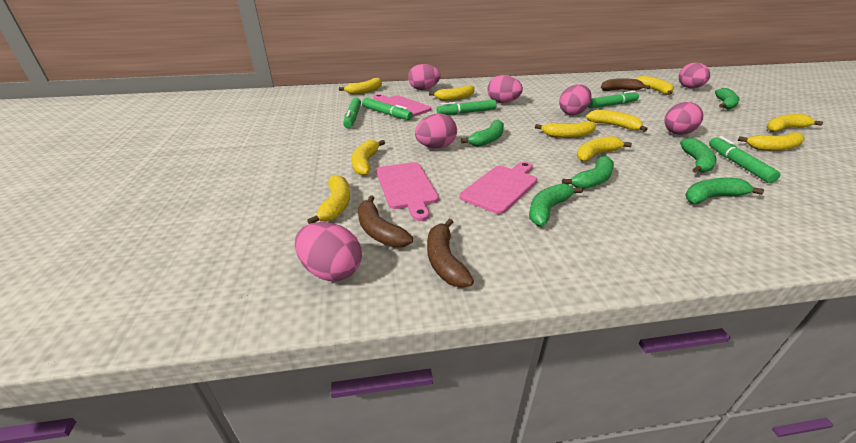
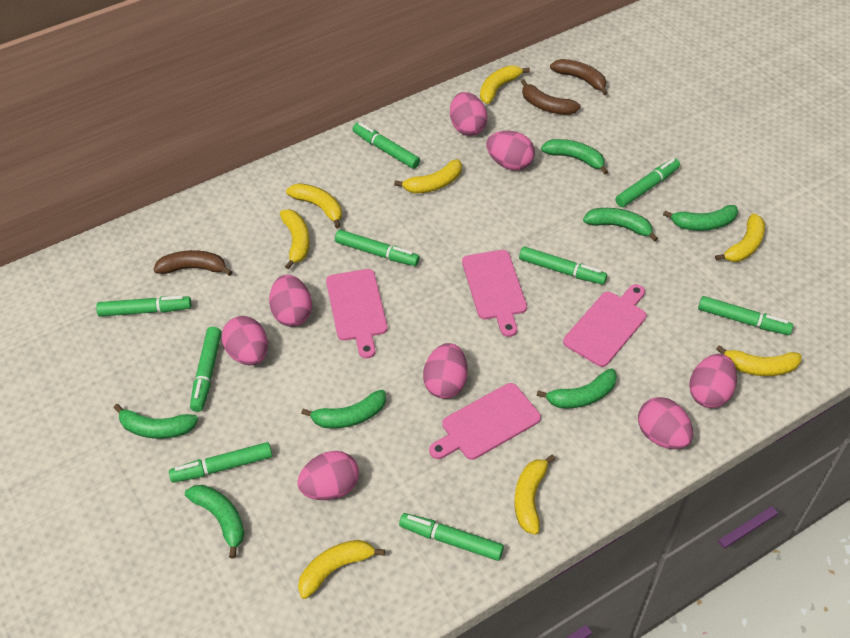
green banana: 6 -> 7
green marker: 5 -> 9
pink cutting board: 3 -> 4
pink egg: 7 -> 8
yellow banana: 10 -> 8

